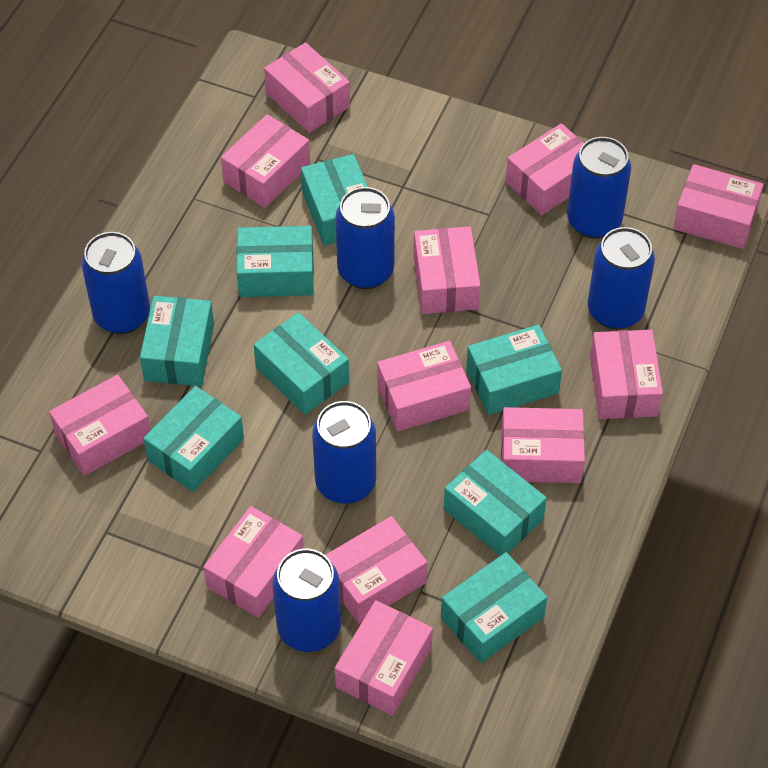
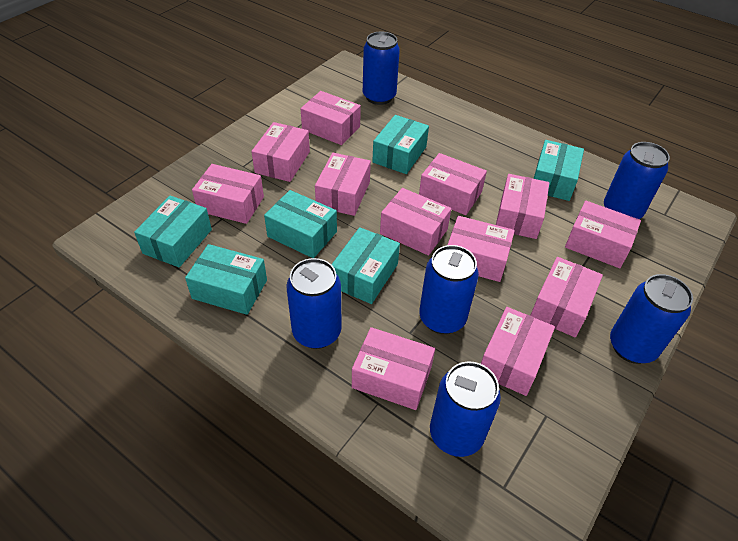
turquoise box: 8 -> 6

